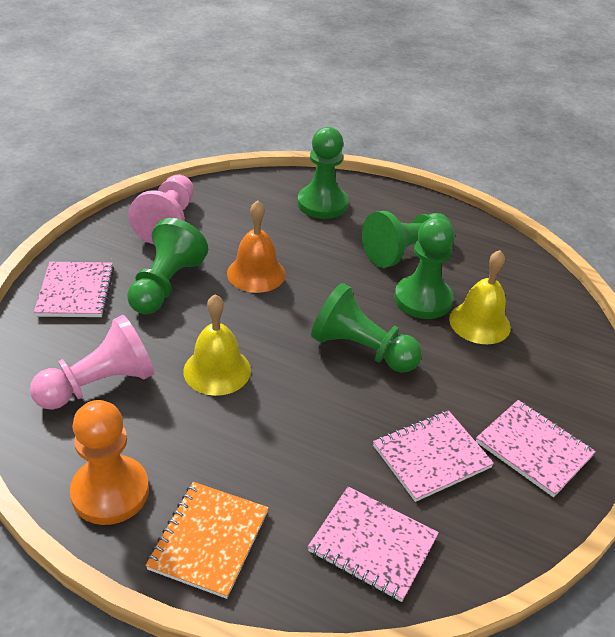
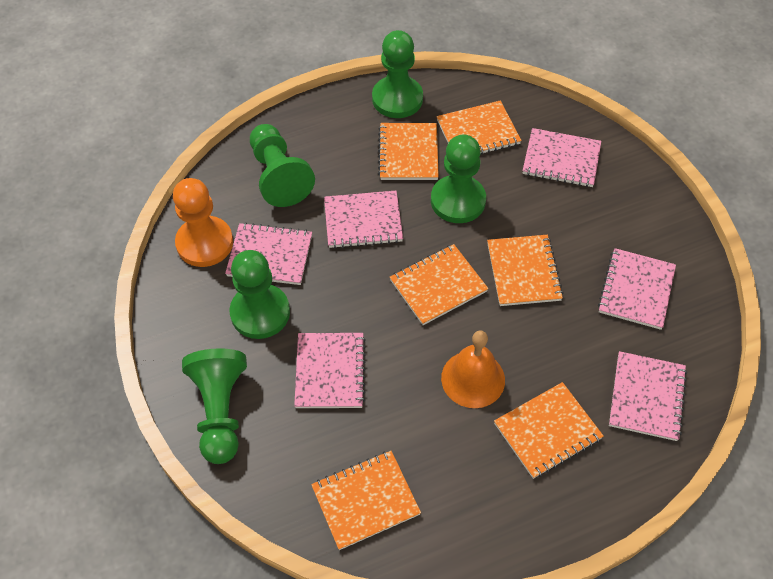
orange notebook: 1 -> 6
pink notebook: 4 -> 6
pink pawn: 2 -> 0
yellow bell: 2 -> 0

